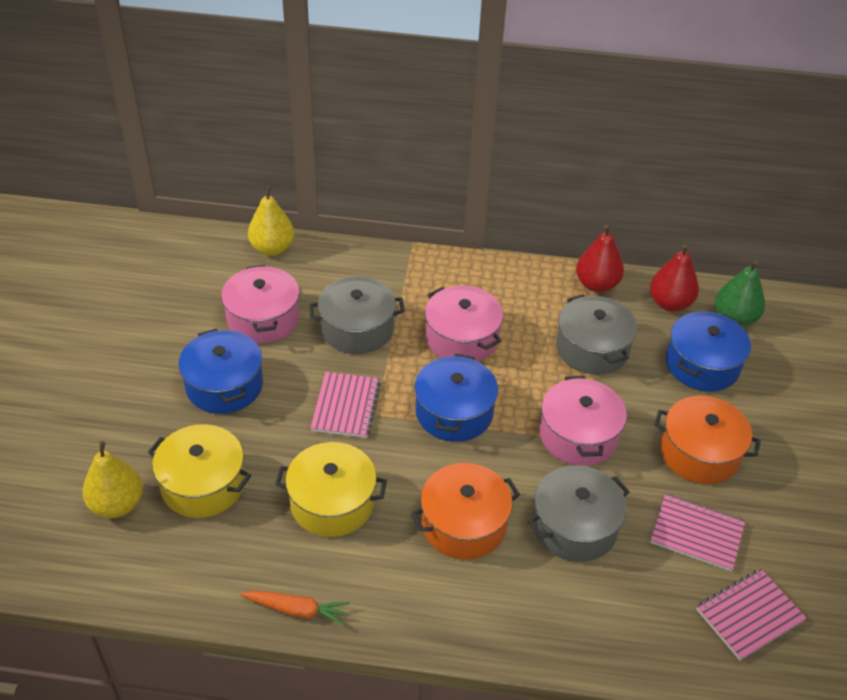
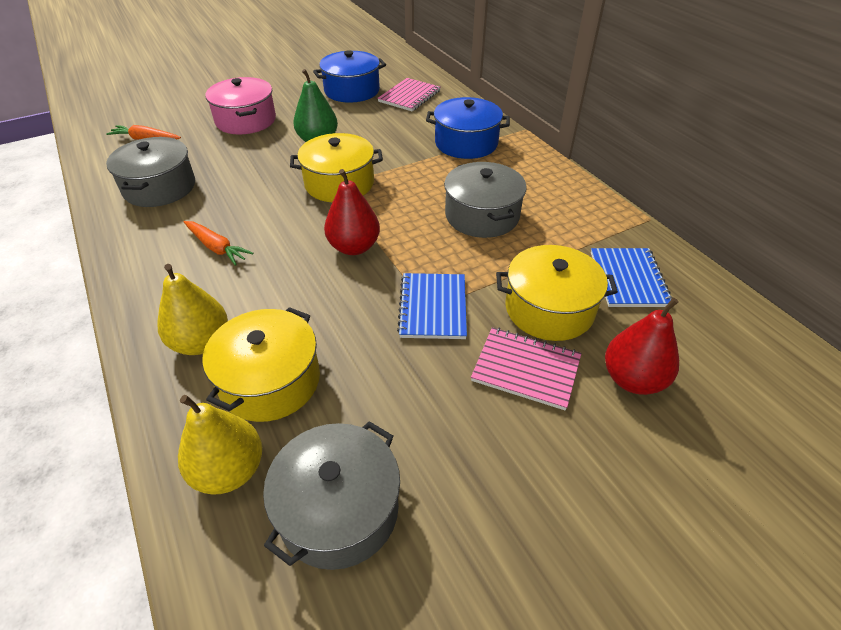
blue notebook: 0 -> 2
blue pot: 3 -> 2
orange carrot: 1 -> 2
orange pot: 2 -> 0
pink notebook: 3 -> 2
pink pot: 3 -> 1
yellow pot: 2 -> 3

